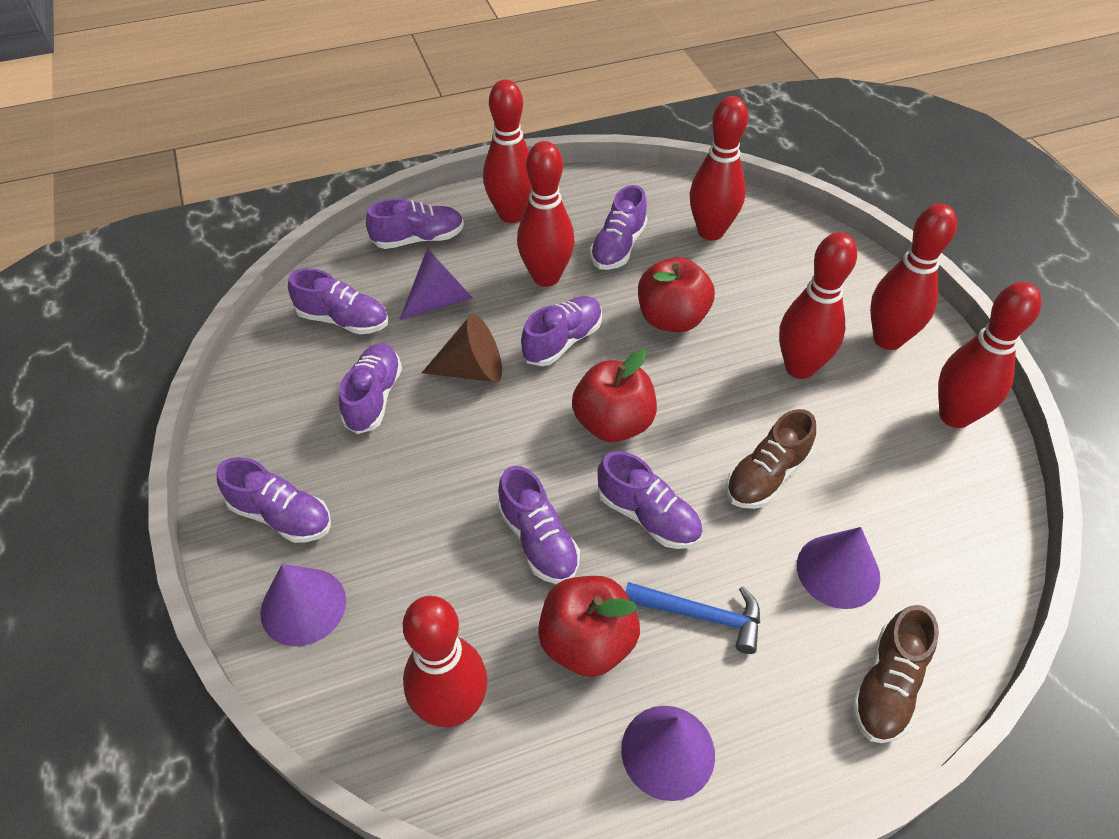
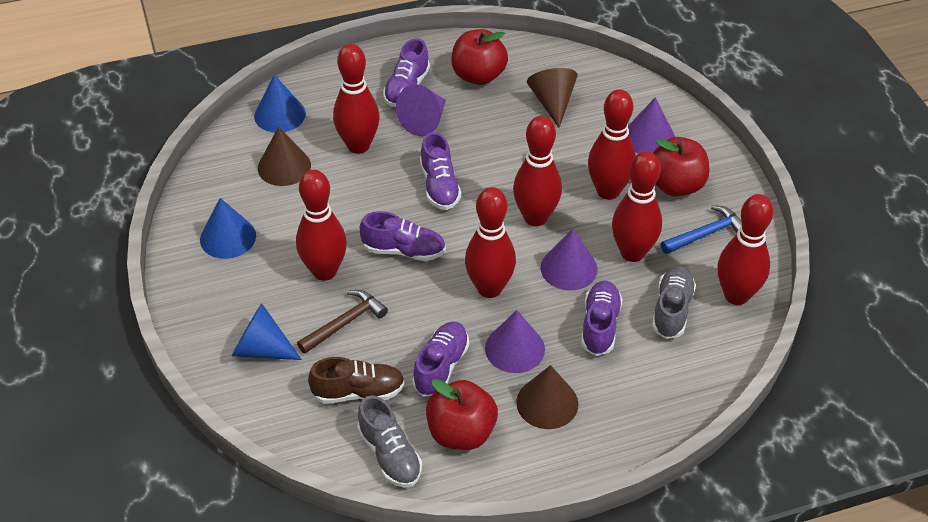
blue cone: 0 -> 3
brown cone: 1 -> 3
brown hammer: 0 -> 1
brown shoe: 2 -> 1
grey shoe: 0 -> 2
purple shoe: 8 -> 5

